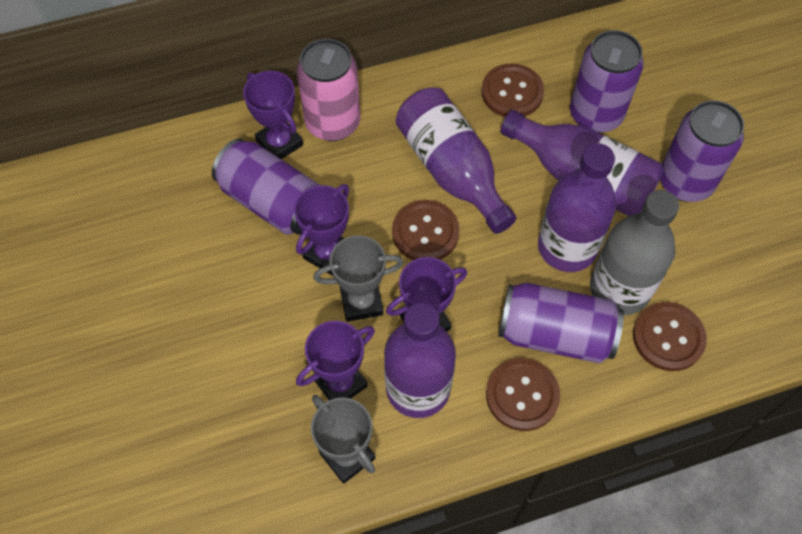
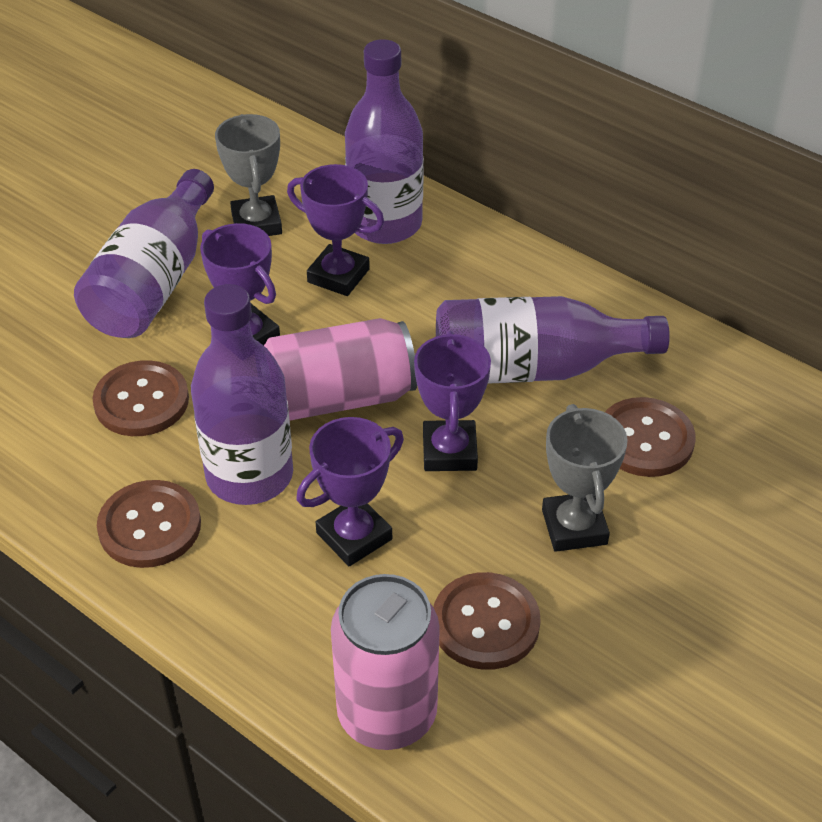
grey bottle: 1 -> 0
pink can: 1 -> 2
purple can: 4 -> 0

